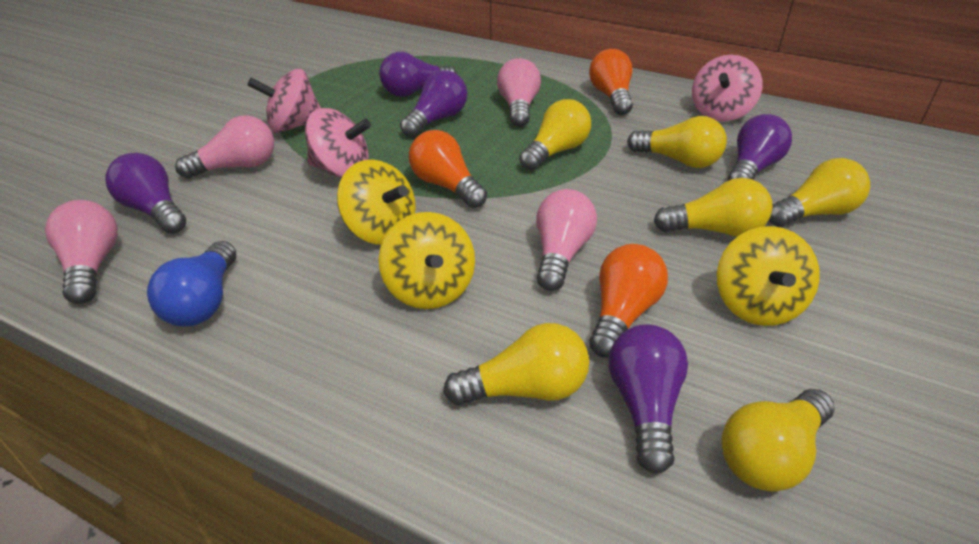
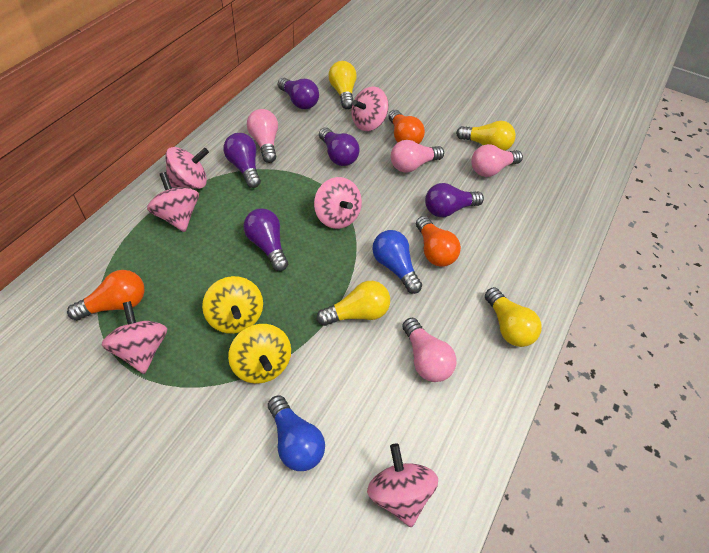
blue light bulb: 1 -> 2
pink spinning top: 3 -> 6
yellow light bulb: 6 -> 4
yellow spinning top: 3 -> 2

